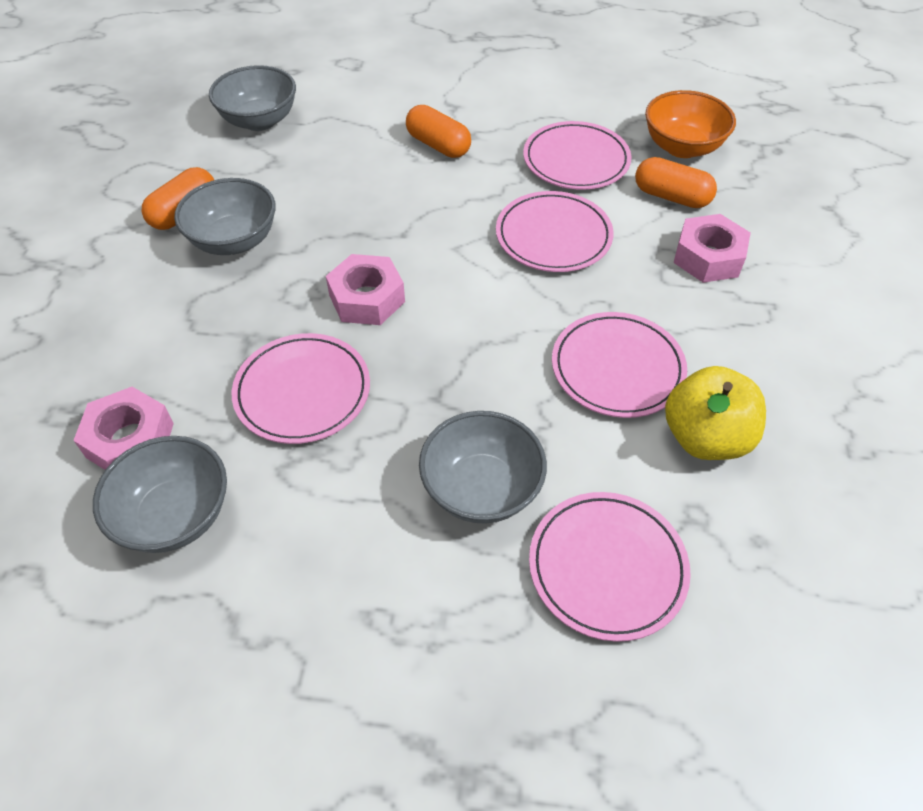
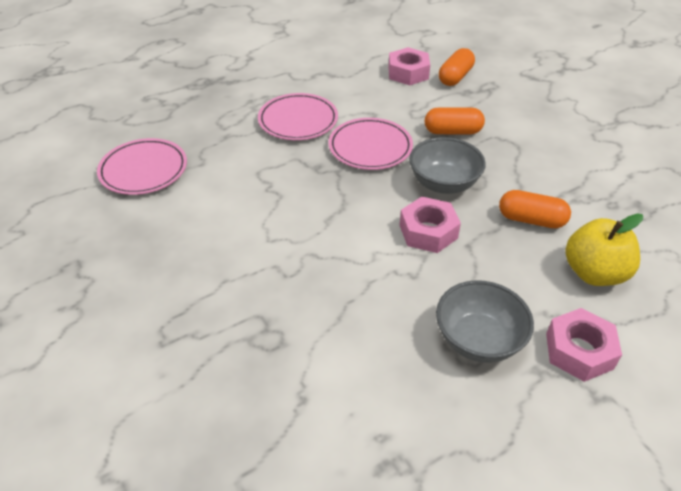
grey bowl: 4 -> 2
orange bowl: 1 -> 0
pink plate: 5 -> 3

